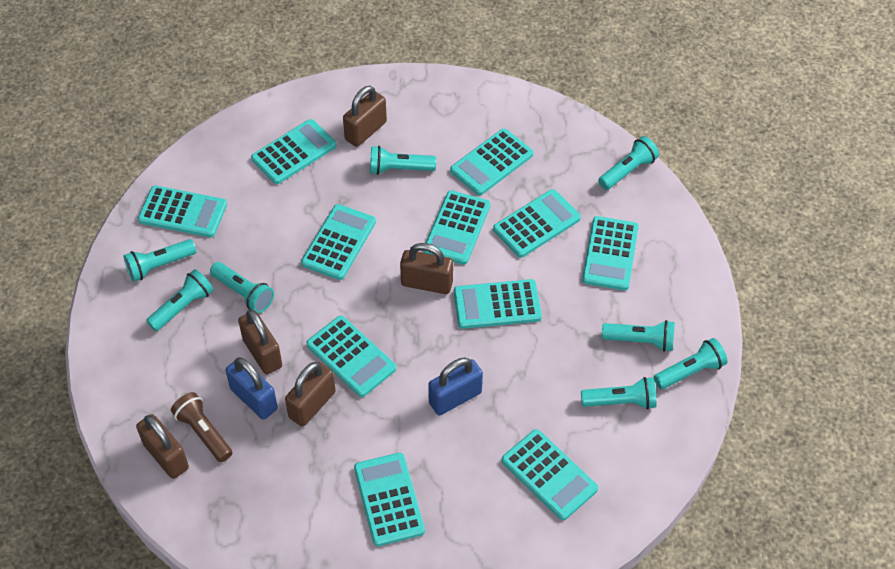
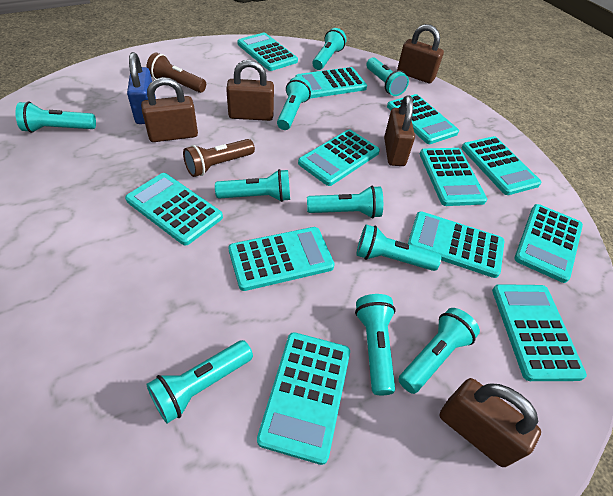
blue padlock: 2 -> 1
brown flashlight: 1 -> 2
turquoise calculator: 11 -> 12
turquoise flashlight: 8 -> 10

